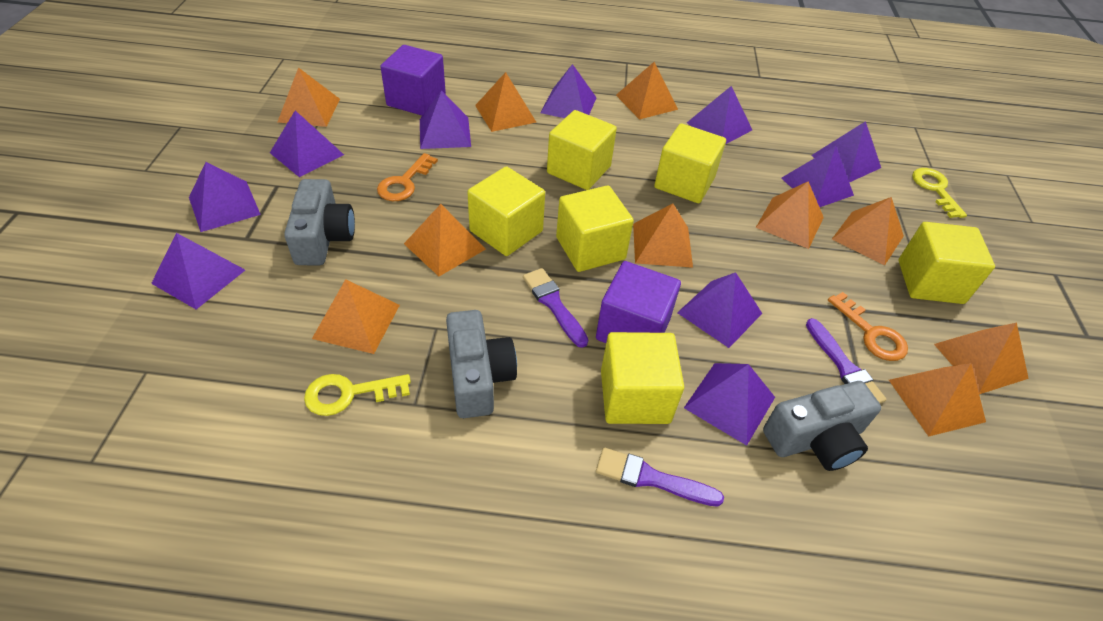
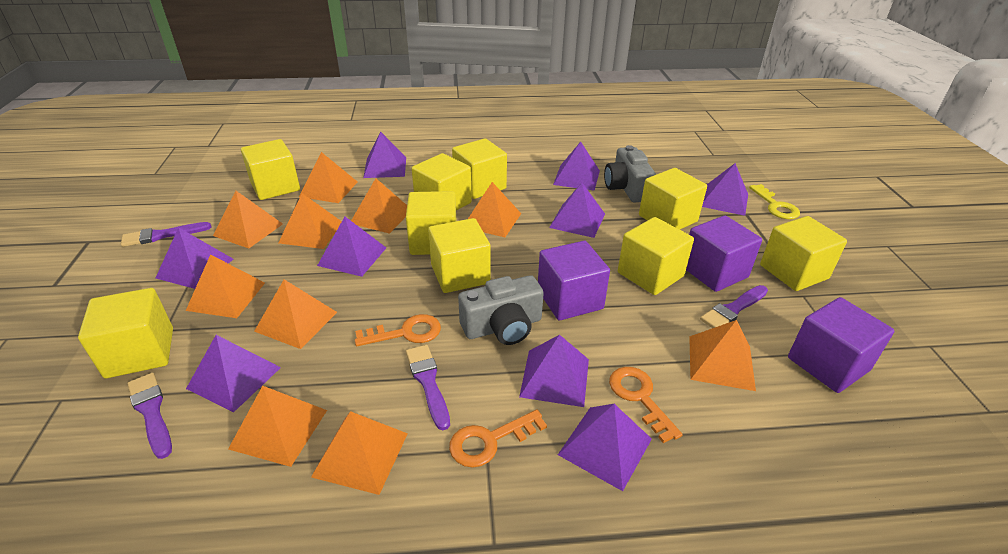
grey camera: 3 -> 2
orange key: 2 -> 3
purple brush: 3 -> 4
purple cube: 2 -> 3
purple pyramid: 10 -> 9
yellow cube: 6 -> 9
yellow key: 2 -> 1

